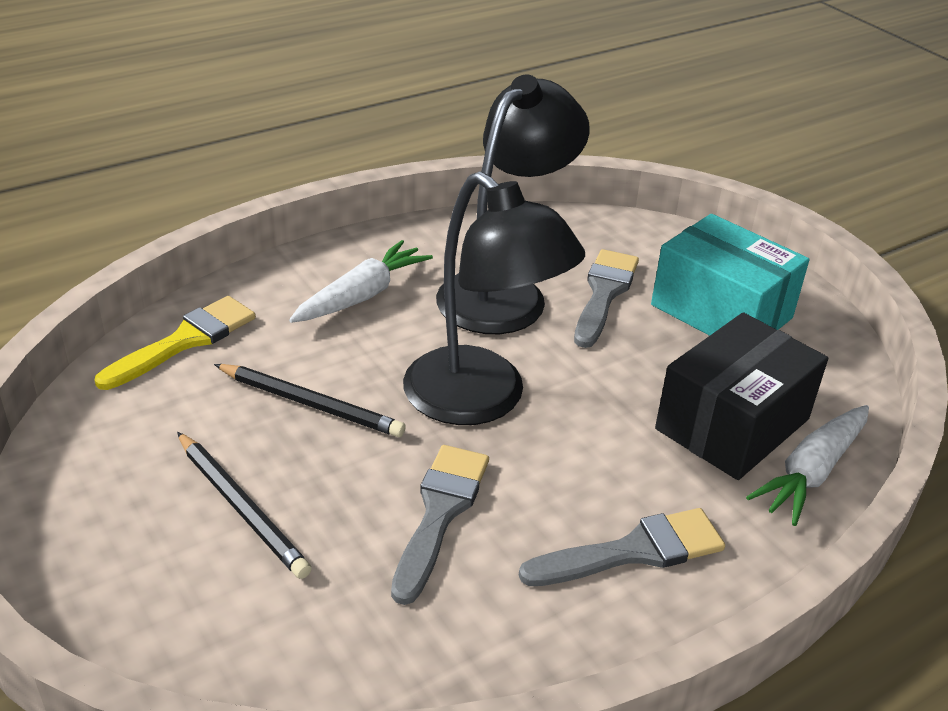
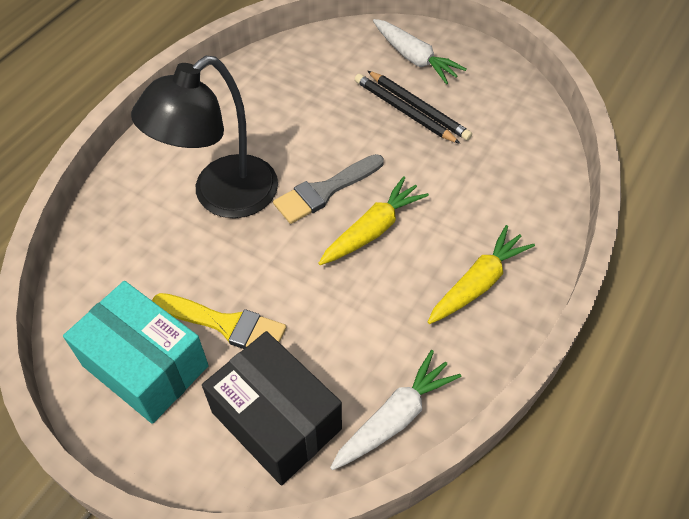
black lamp: 2 -> 1
grey brush: 3 -> 1
yellow carrot: 0 -> 2

